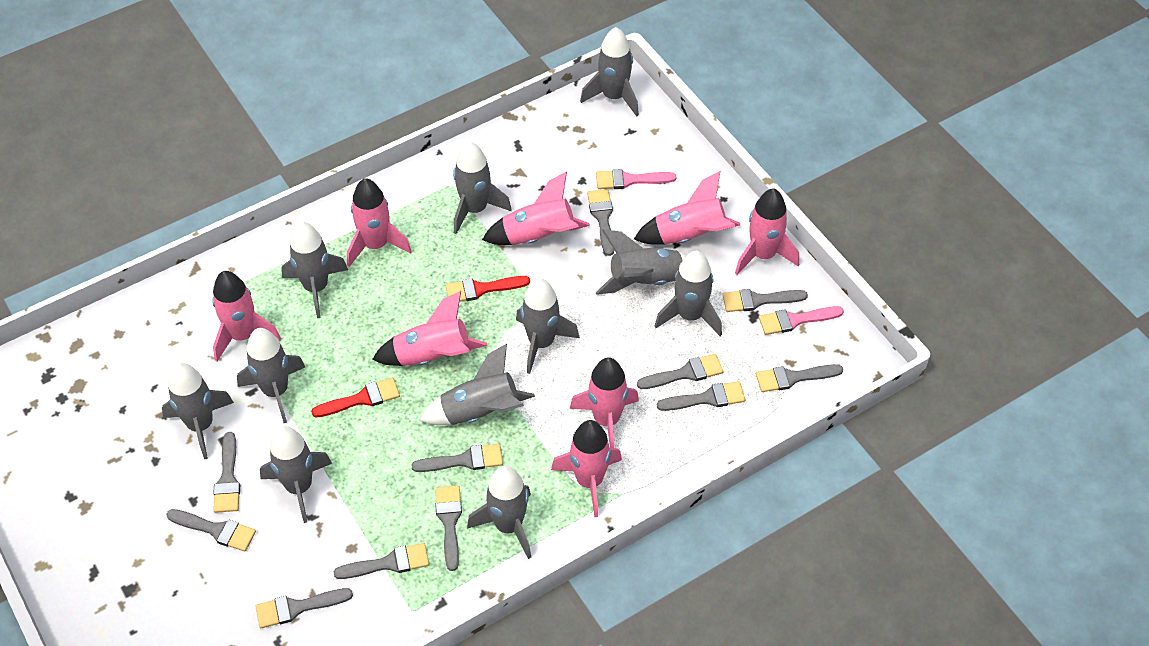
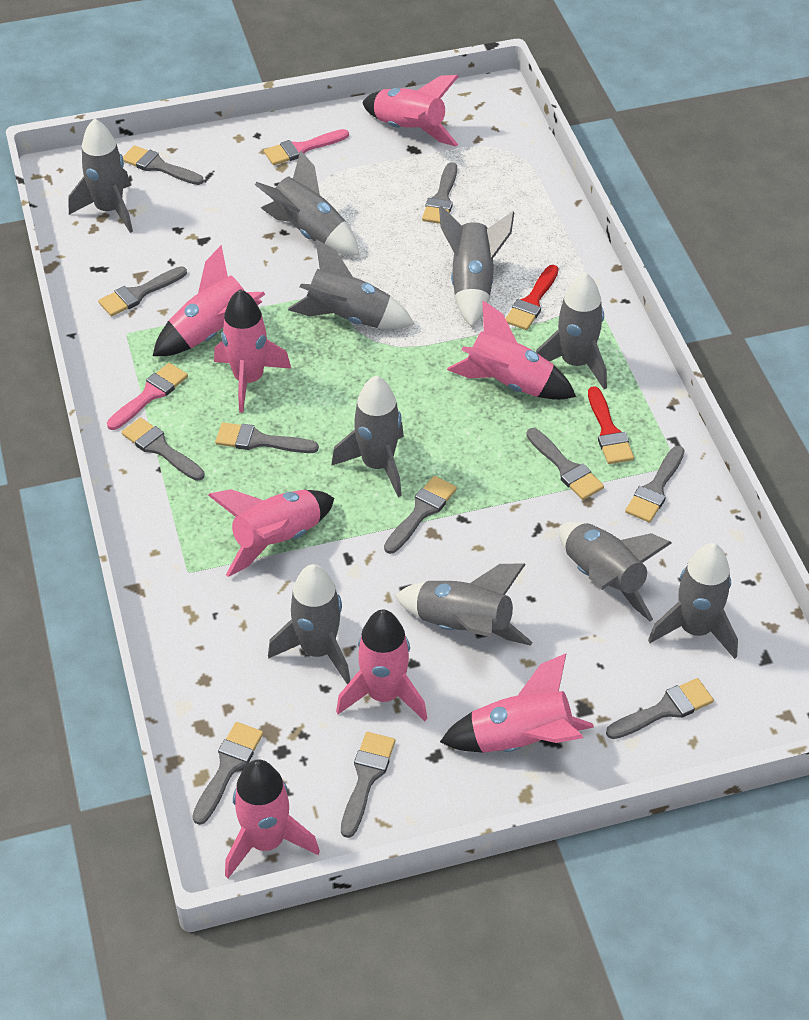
grey rocket: 11 -> 10

